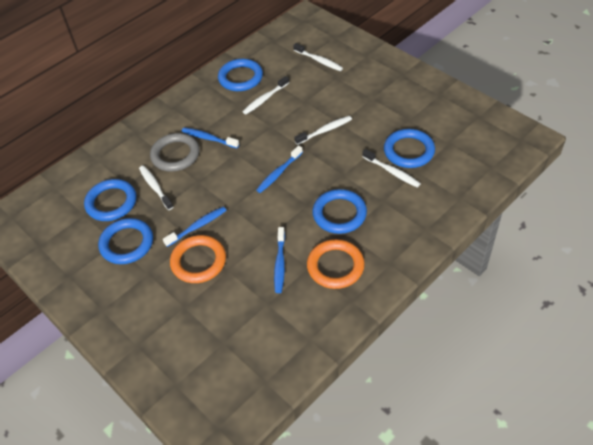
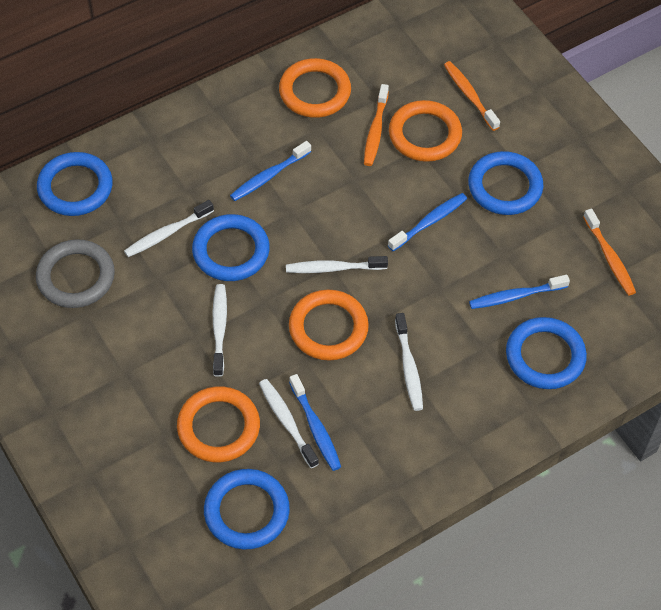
orange ring: 2 -> 4
orange toothbrush: 0 -> 3

